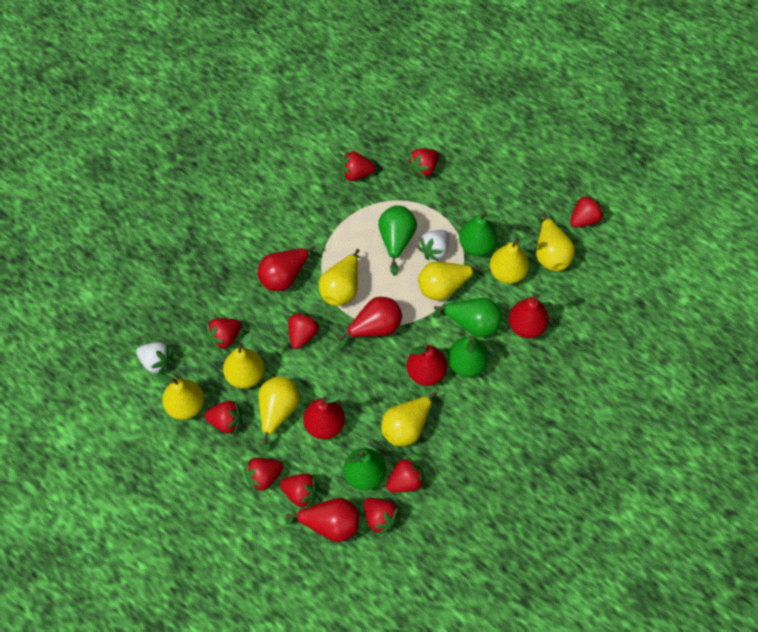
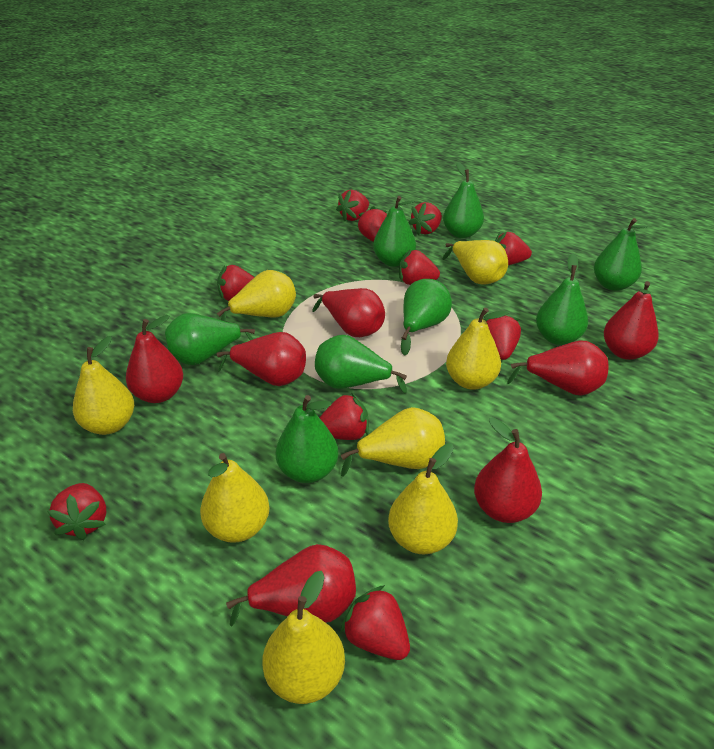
green pear: 5 -> 8
red pear: 6 -> 7
white strawberry: 2 -> 0

